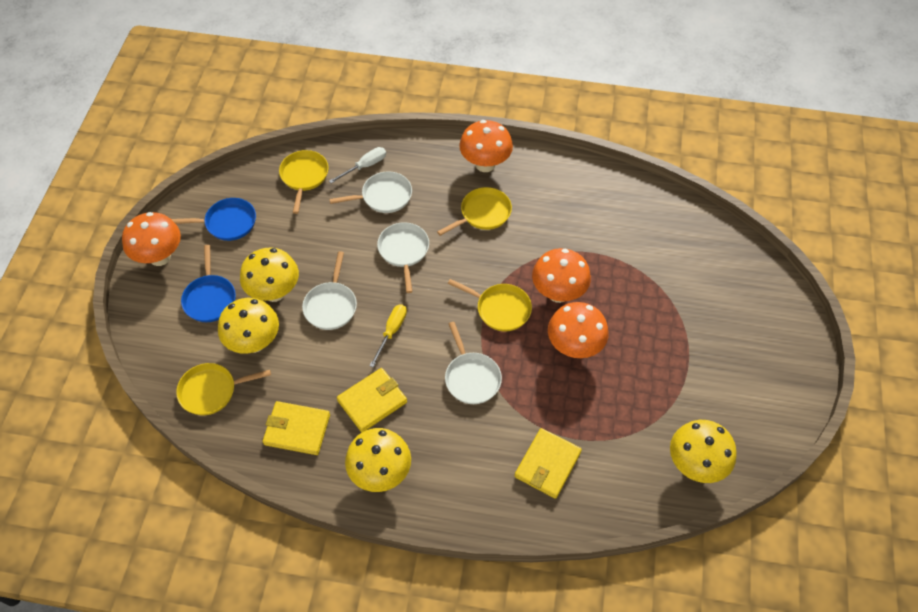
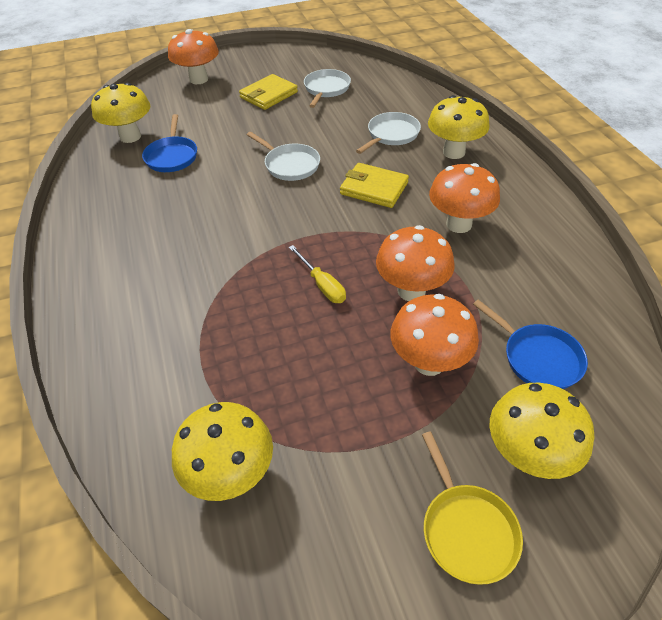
white pan: 4 -> 3
white screwdriver: 1 -> 0
yellow pan: 4 -> 1
yellow wallet: 3 -> 2

